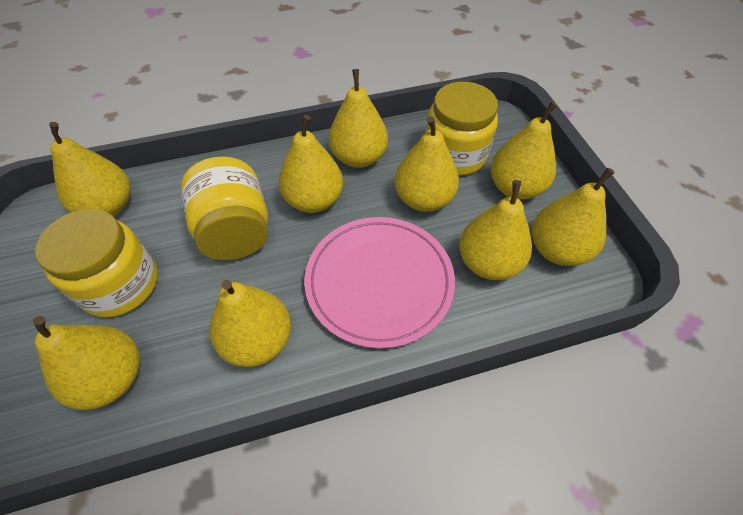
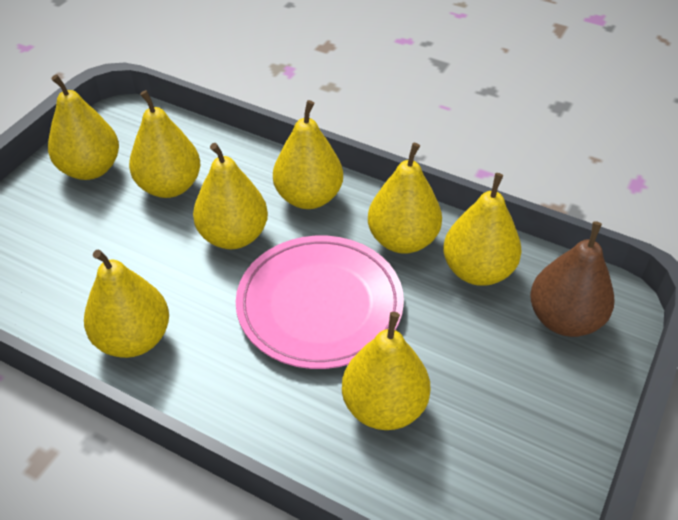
brown pear: 0 -> 1
yellow jar: 3 -> 0
yellow pear: 9 -> 8

